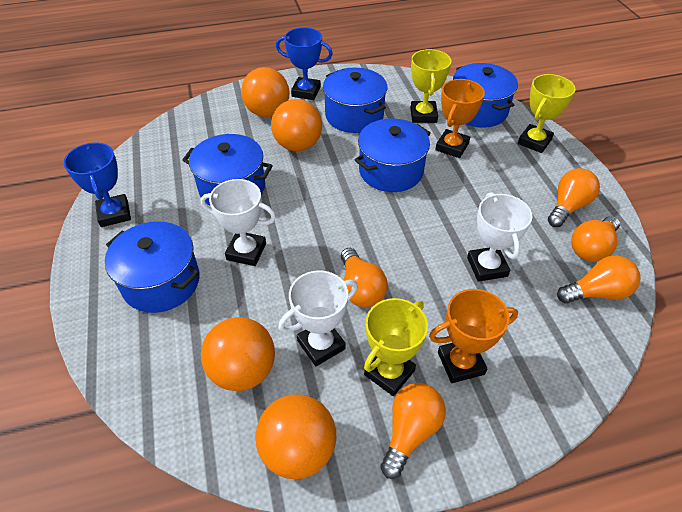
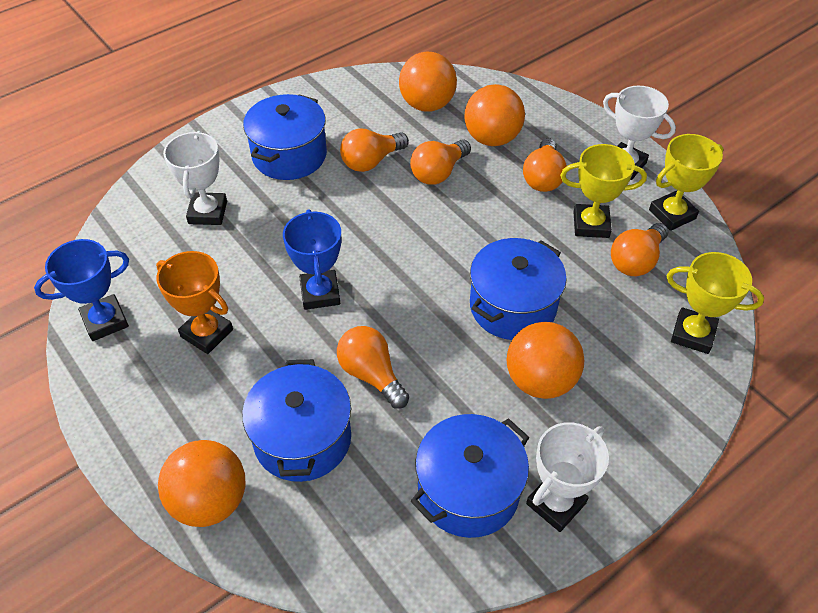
blue pot: 5 -> 4
orange trophy: 2 -> 1

